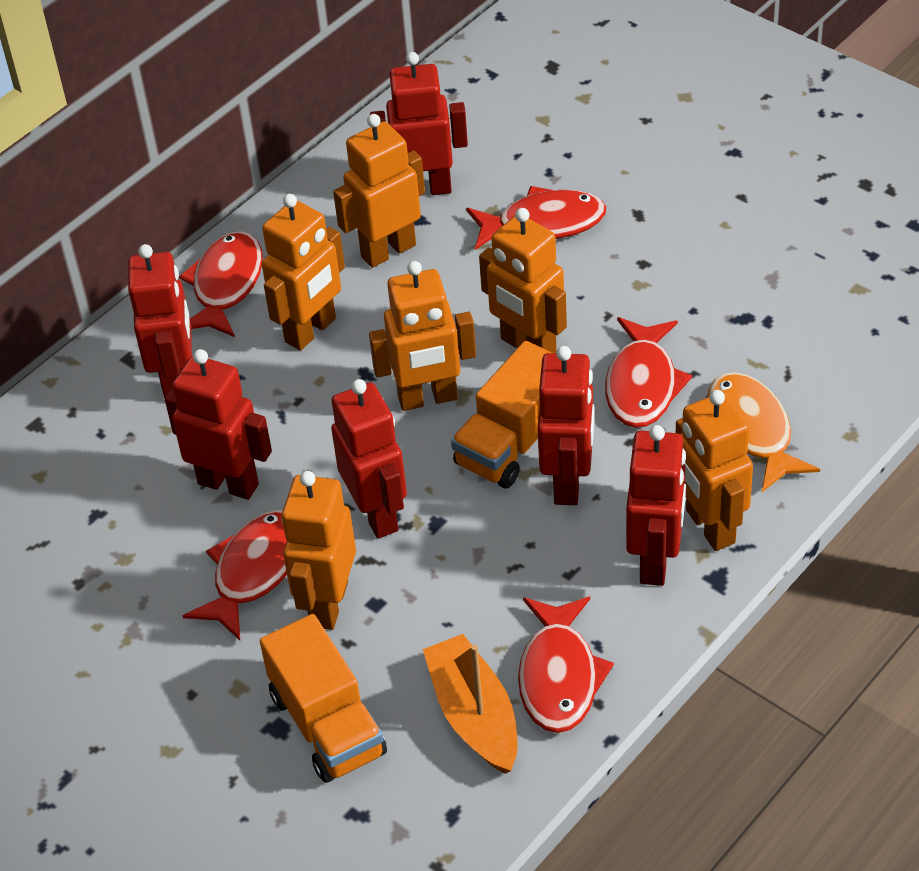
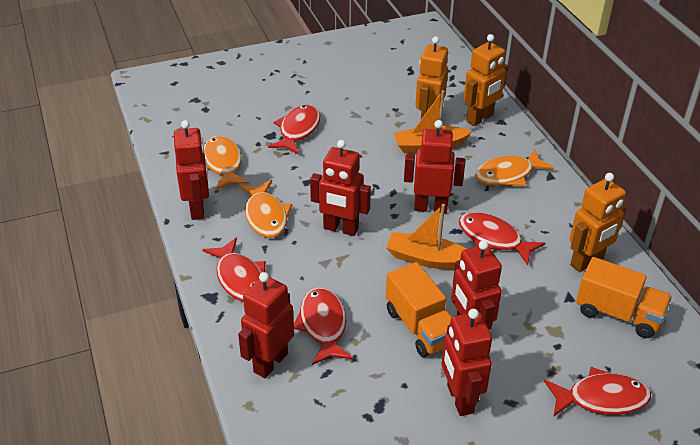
orange boat: 1 -> 2
orange fish: 1 -> 3
orange robot: 6 -> 3

